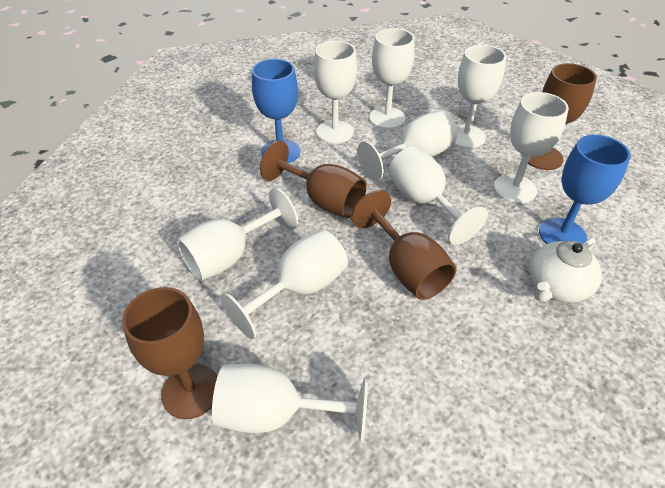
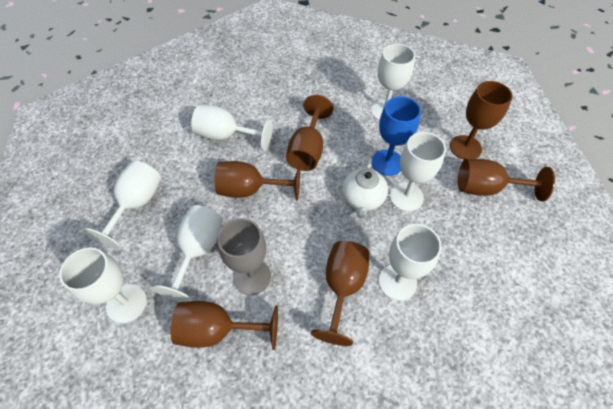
blue goblet: 2 -> 1
brown goblet: 4 -> 6
grey goblet: 0 -> 1
white goblet: 9 -> 7

